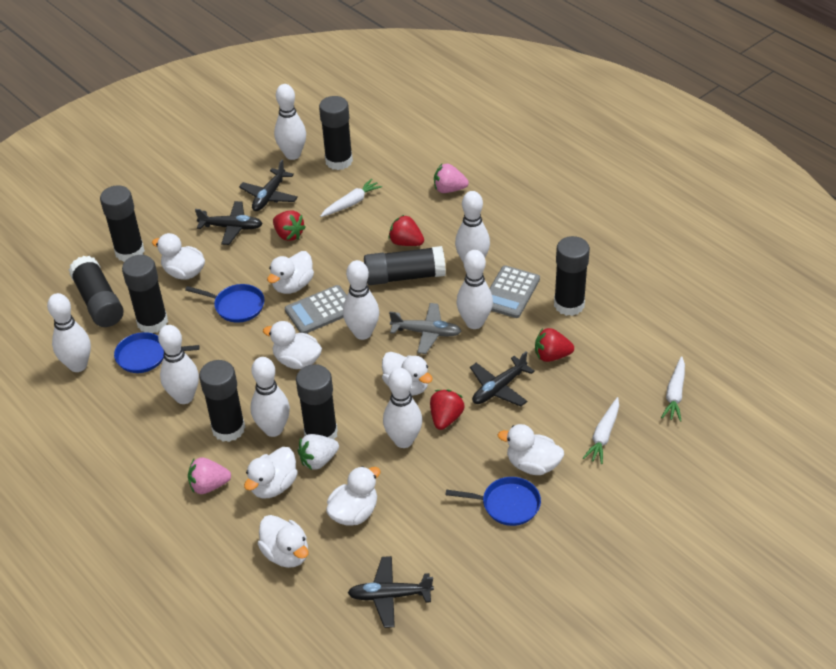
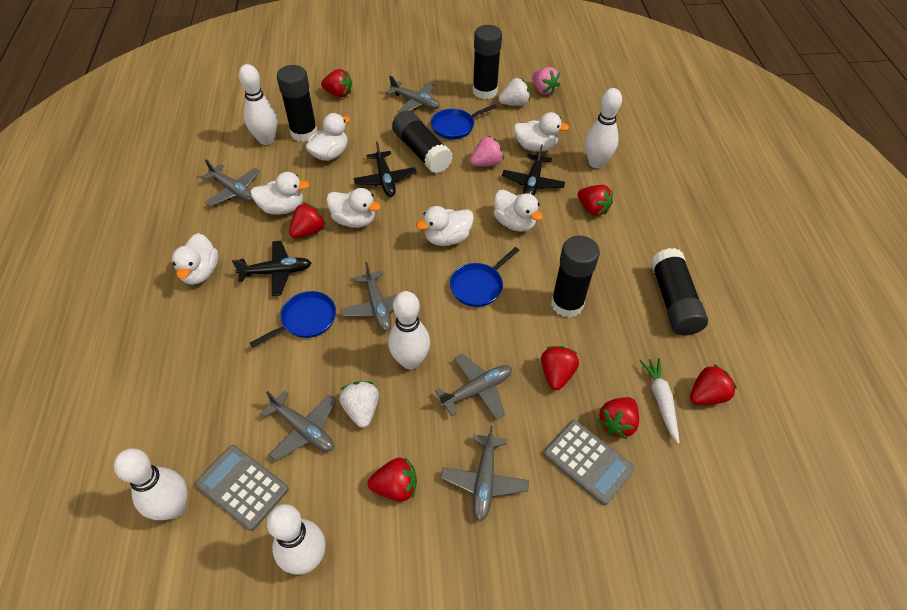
black glue stick: 8 -> 5
black plane: 4 -> 3
grey plane: 1 -> 6
red strawberry: 4 -> 7
white bowling pin: 8 -> 5
white carrot: 3 -> 1
white duck: 8 -> 7
white strawberry: 1 -> 2

